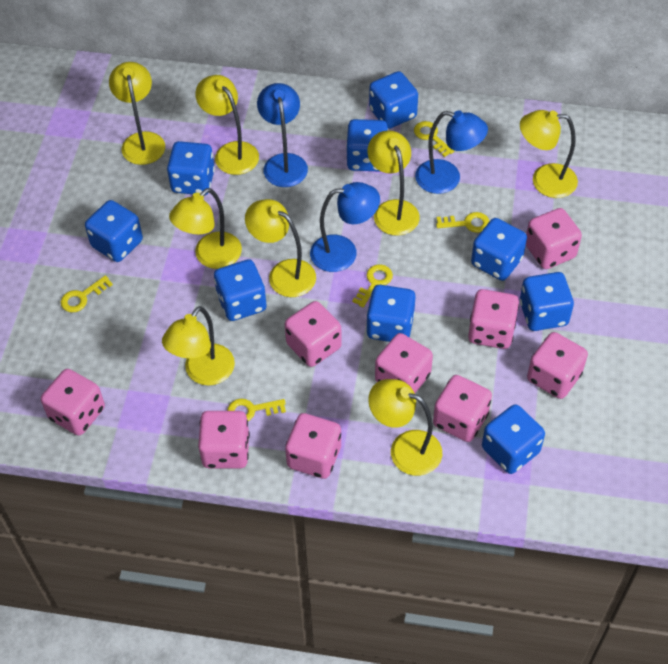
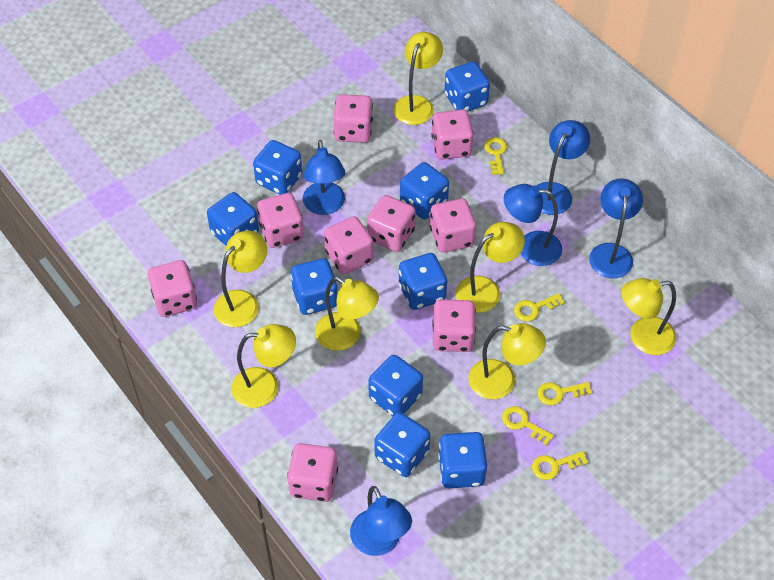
blue lamp: 3 -> 5
yellow lamp: 8 -> 7

